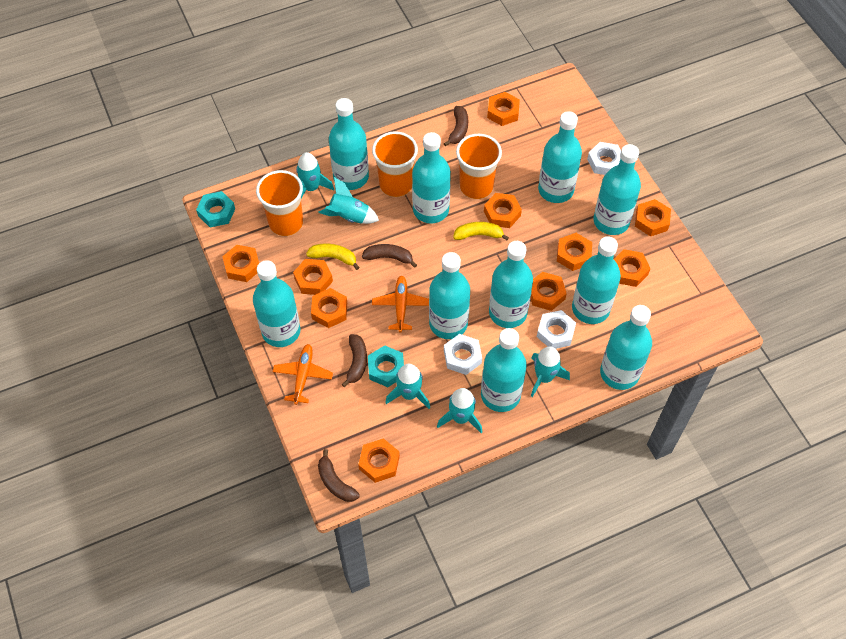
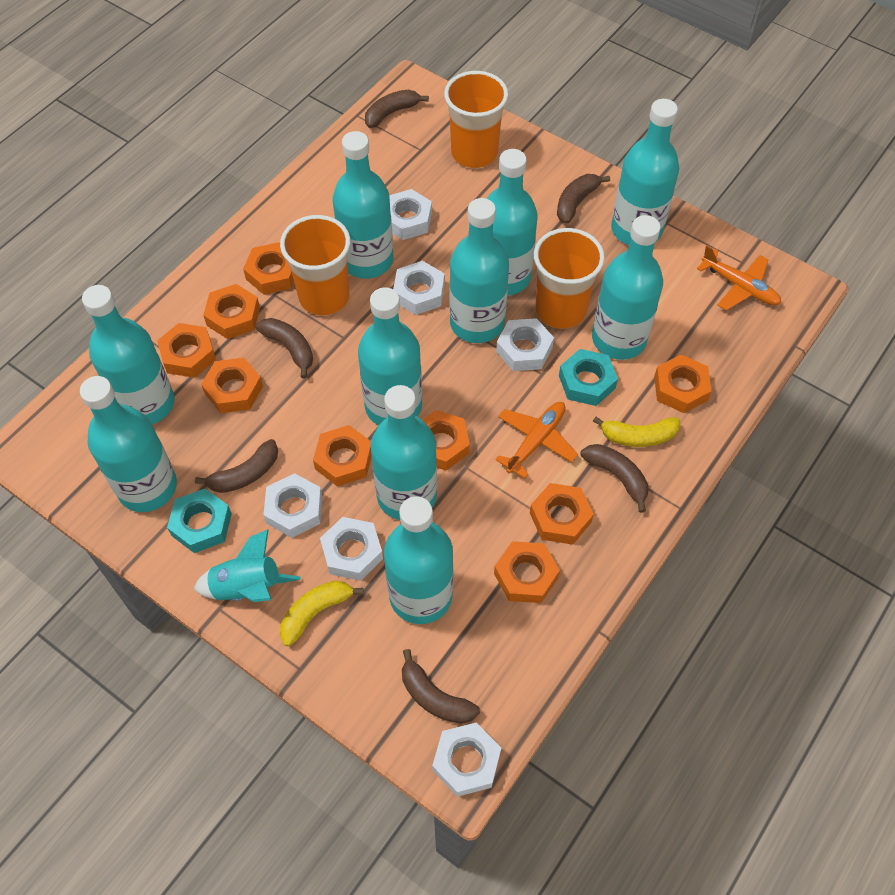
brown banana: 4 -> 6
orange nut: 10 -> 9
turquoise rocket: 5 -> 1
white nut: 3 -> 6

